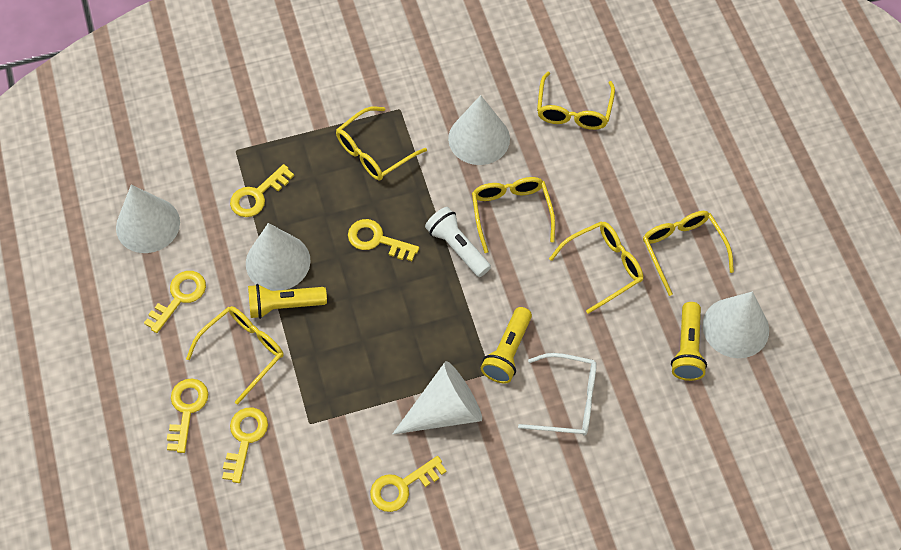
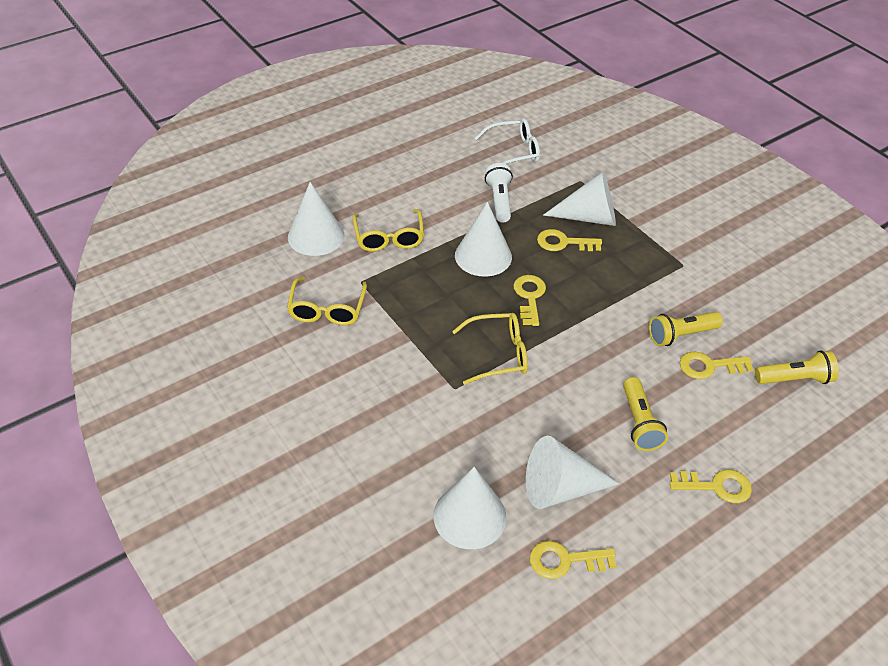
yellow glasses: 6 -> 3
yellow key: 6 -> 5

